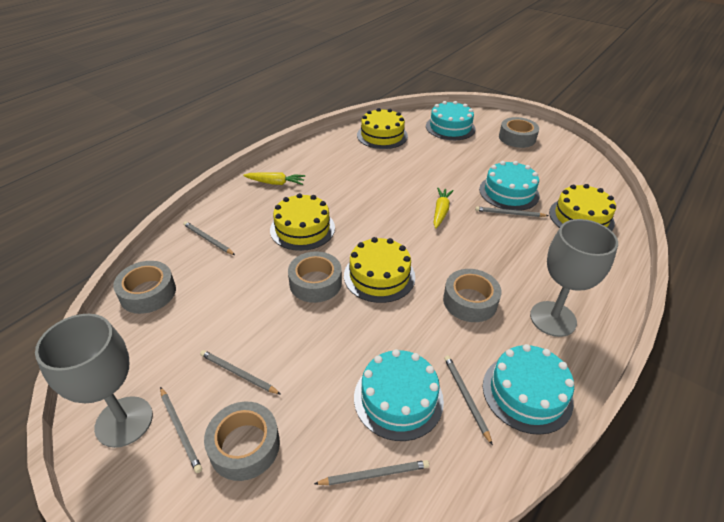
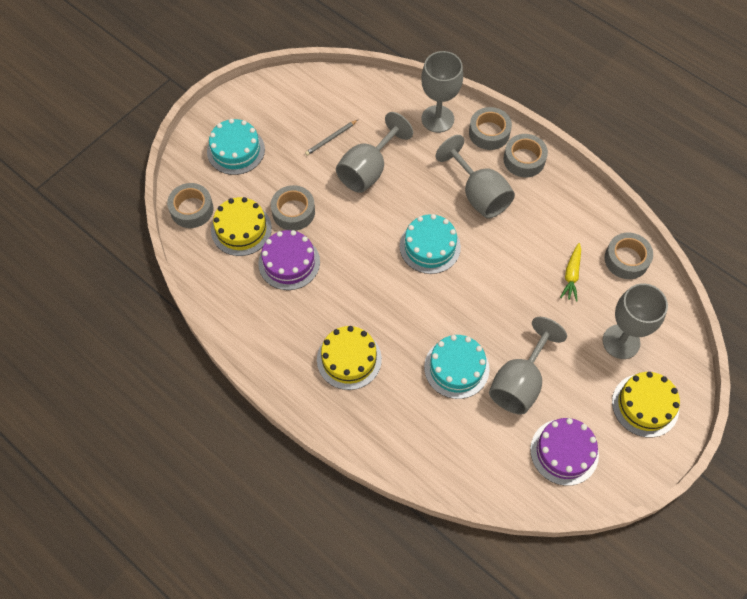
grey goblet: 2 -> 5
grey pencil: 6 -> 1
purple cake: 0 -> 2
turquoise cake: 4 -> 3
yellow cake: 4 -> 3
yellow carrot: 2 -> 1

